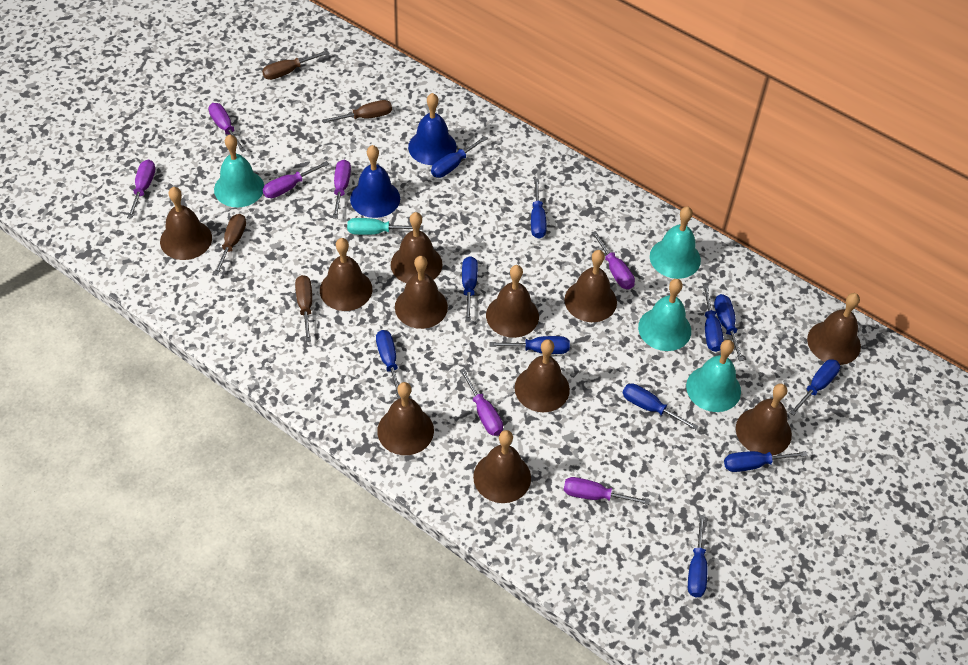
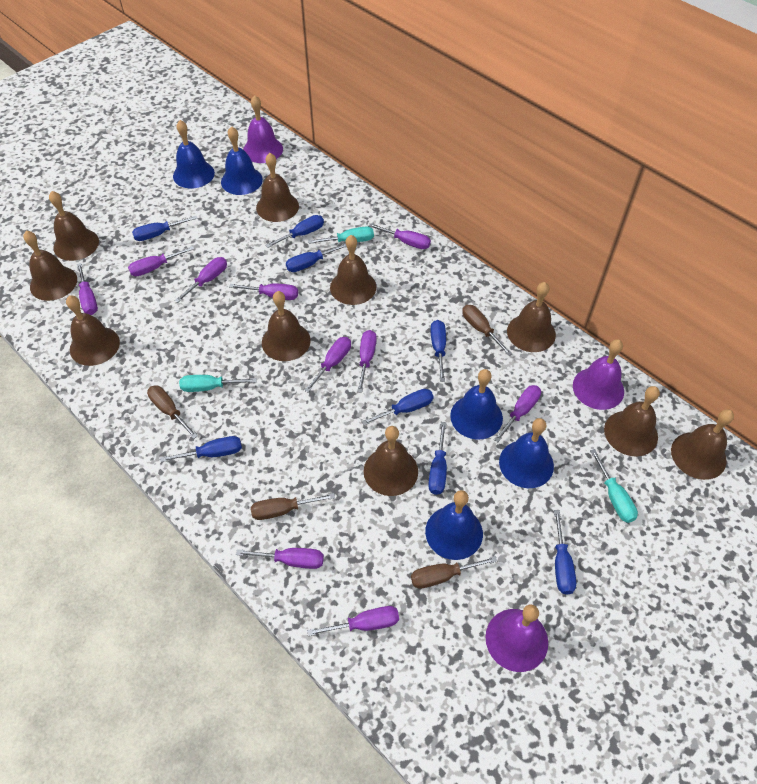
blue bell: 2 -> 5
blue screwdriver: 11 -> 8
brown bell: 11 -> 10
purple bell: 0 -> 3
purple screwdriver: 7 -> 10
turquoise bell: 4 -> 0
turquoise screwdriver: 1 -> 3

